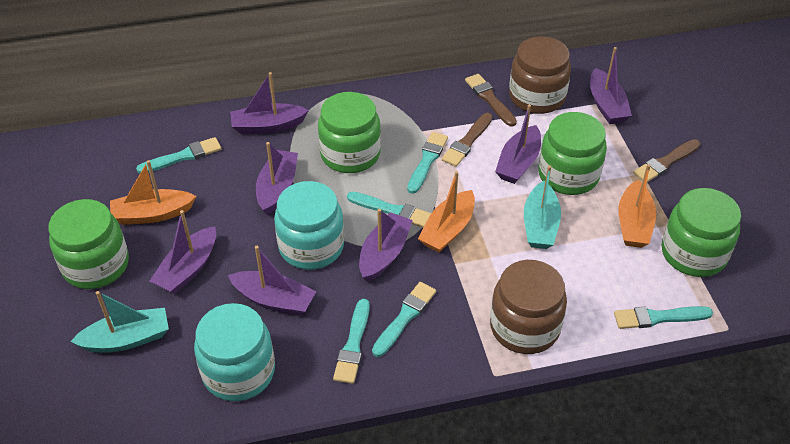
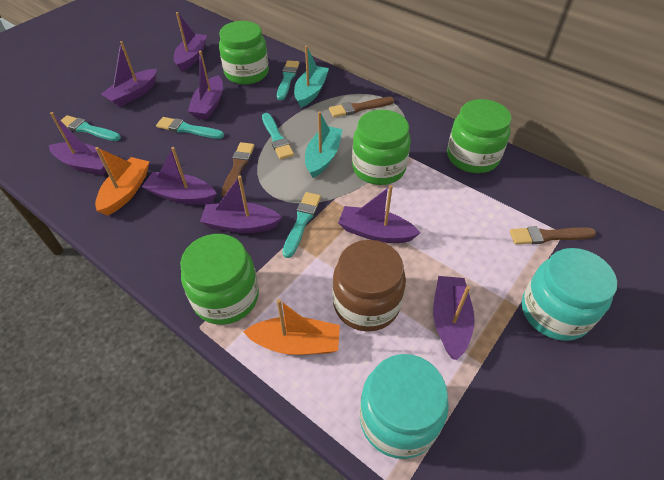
brown jar: 2 -> 1
orange boat: 3 -> 2
purple boat: 7 -> 8
turquoise brush: 6 -> 5

